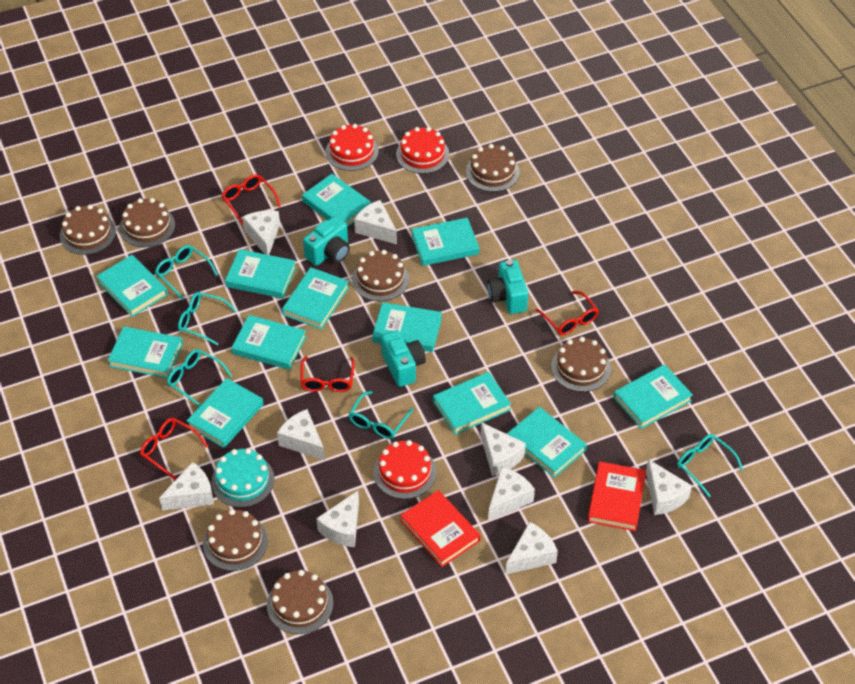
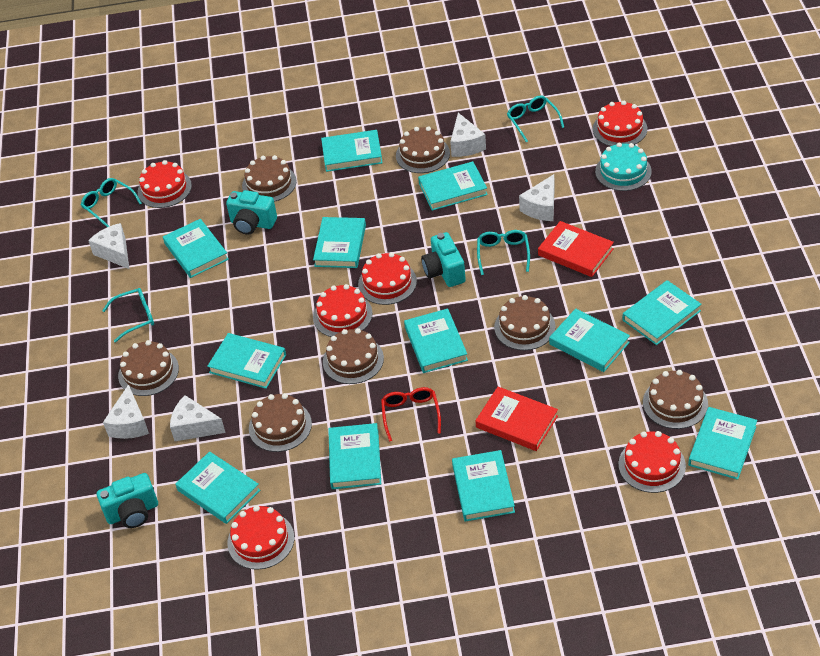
red cake: 3 -> 6
red glasses: 4 -> 1
turquoise glasses: 5 -> 4
white cheese: 9 -> 5

